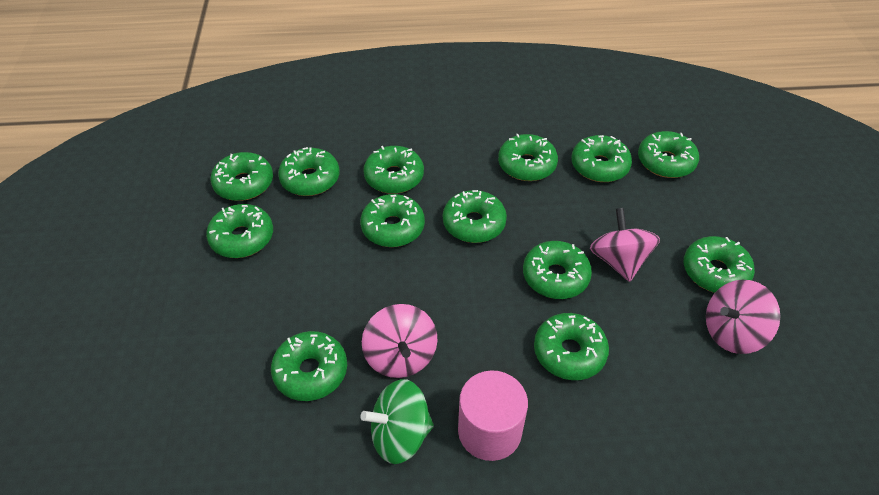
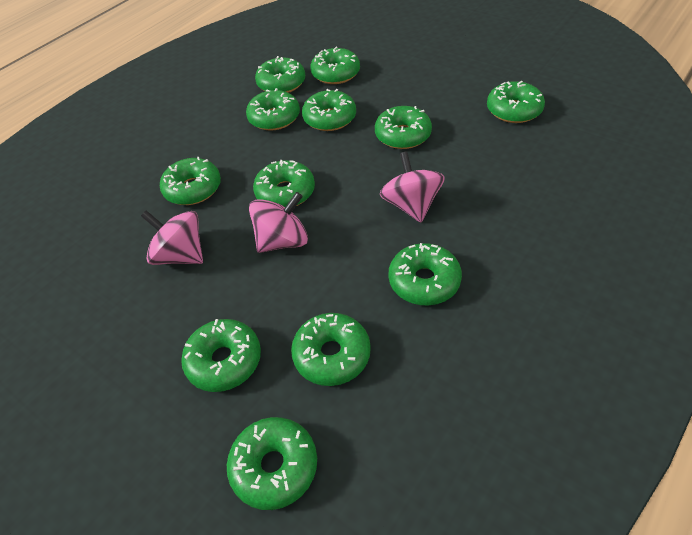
green donut: 13 -> 12
green spinning top: 1 -> 0
pink cylinder: 1 -> 0

